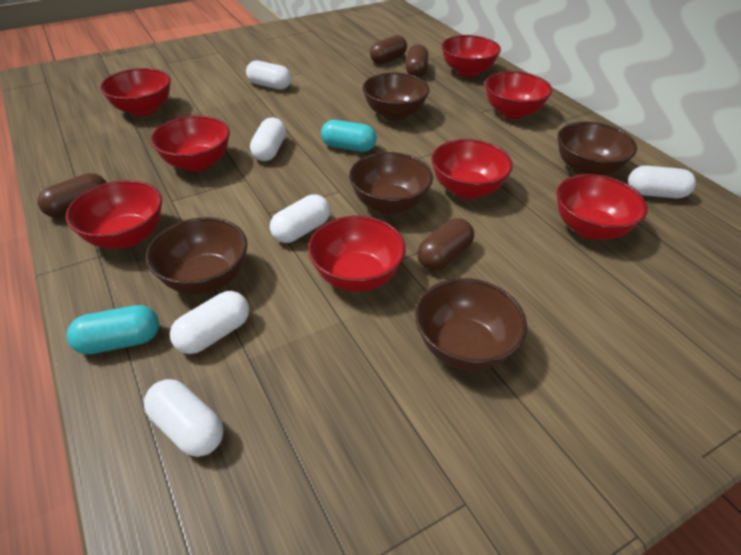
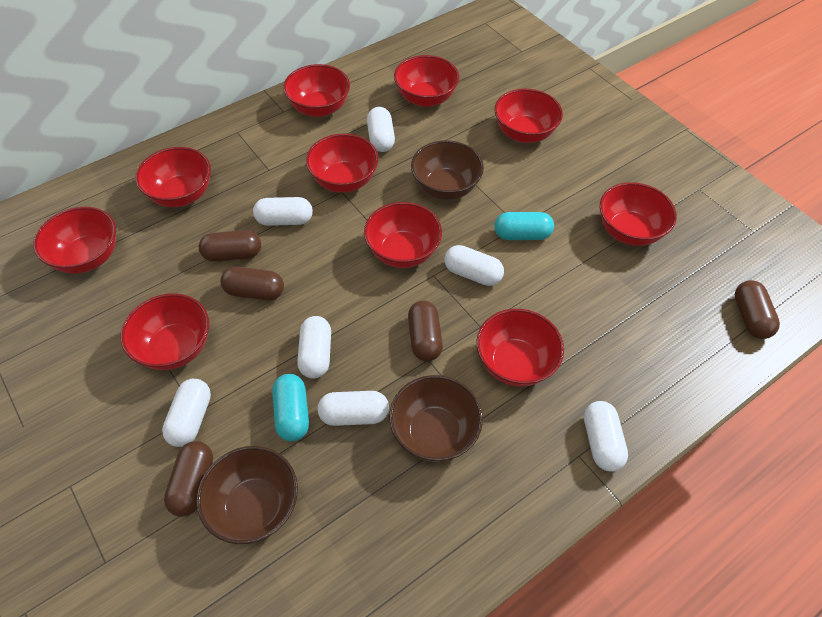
brown bowl: 5 -> 3
brown capsule: 4 -> 5
red bowl: 8 -> 10
white capsule: 6 -> 7

